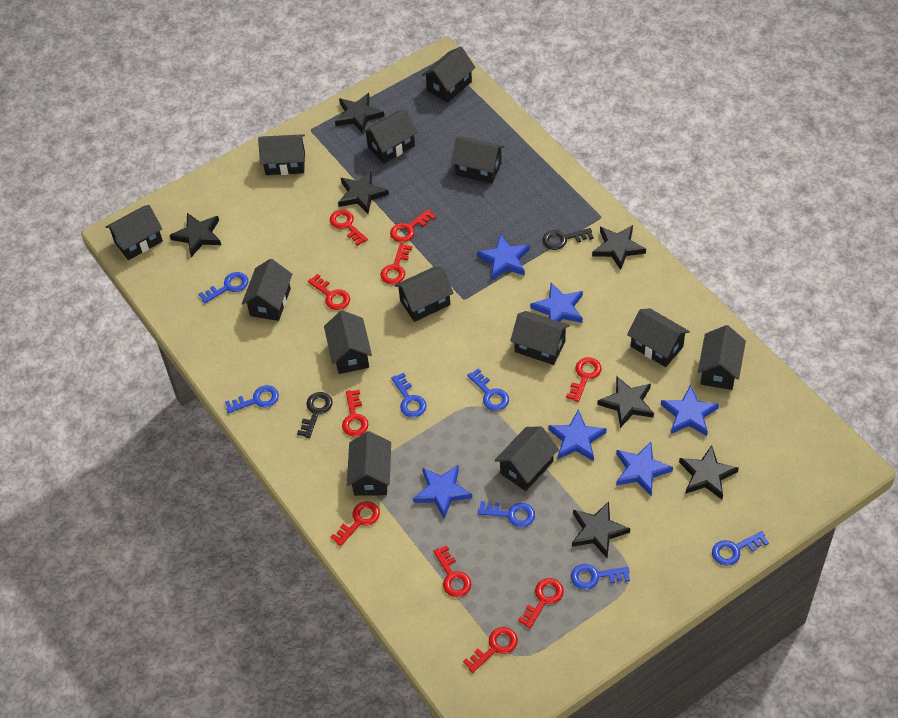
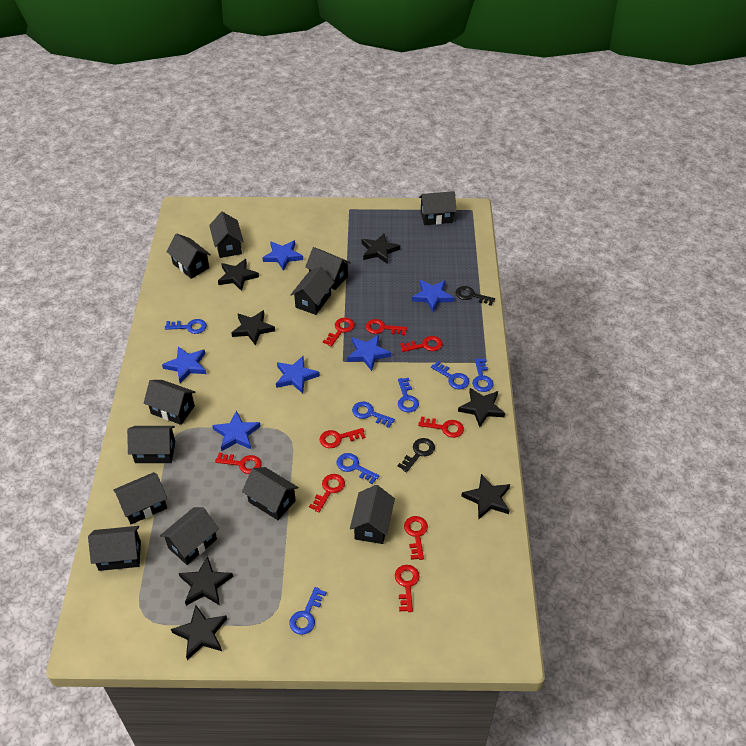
black house: 13 -> 12
red key: 10 -> 9

